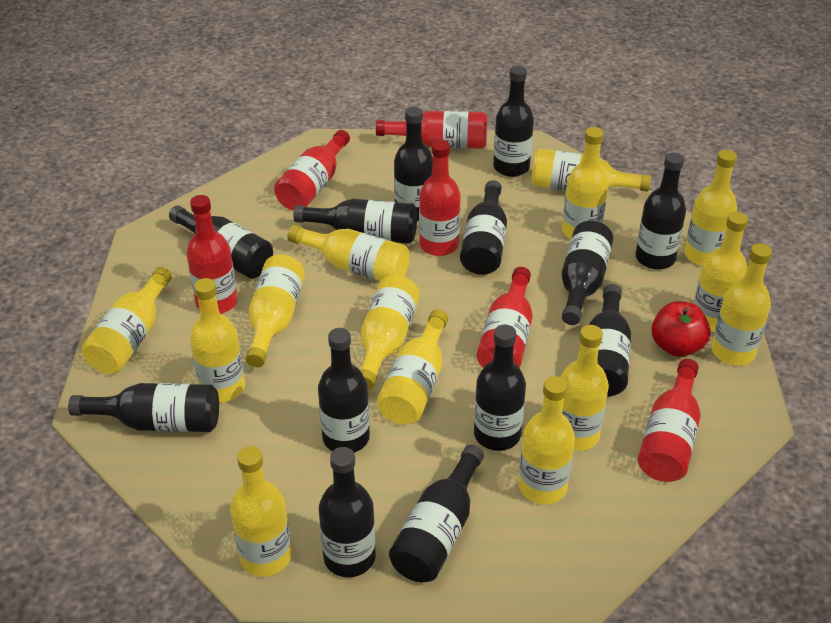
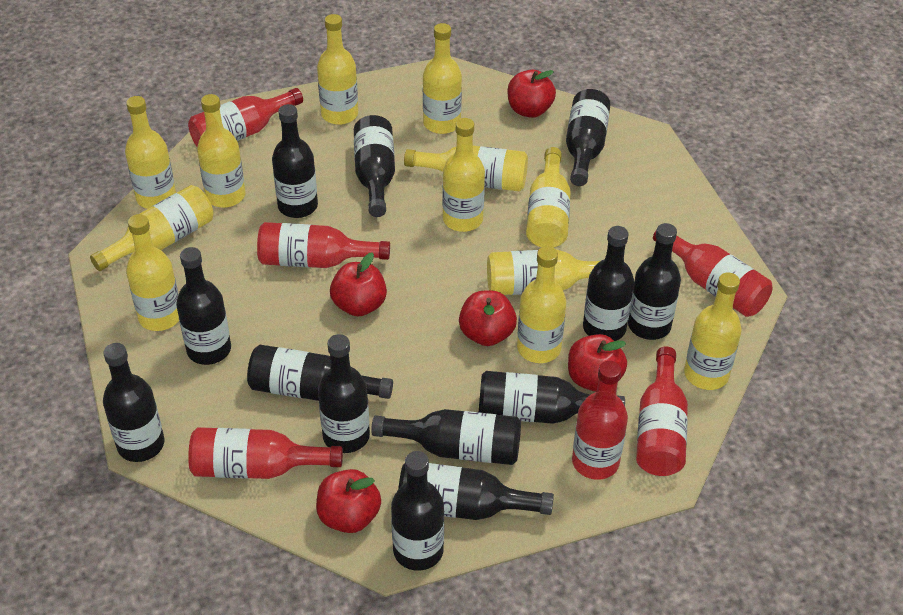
red apple: 1 -> 5
yellow bottle: 14 -> 12

